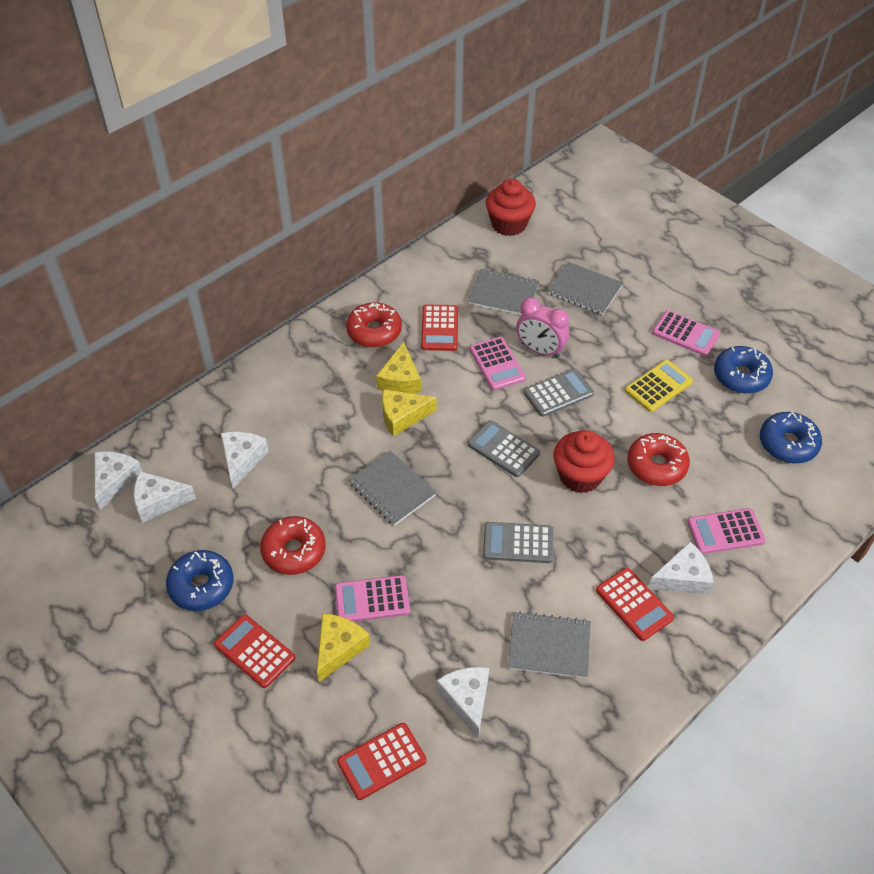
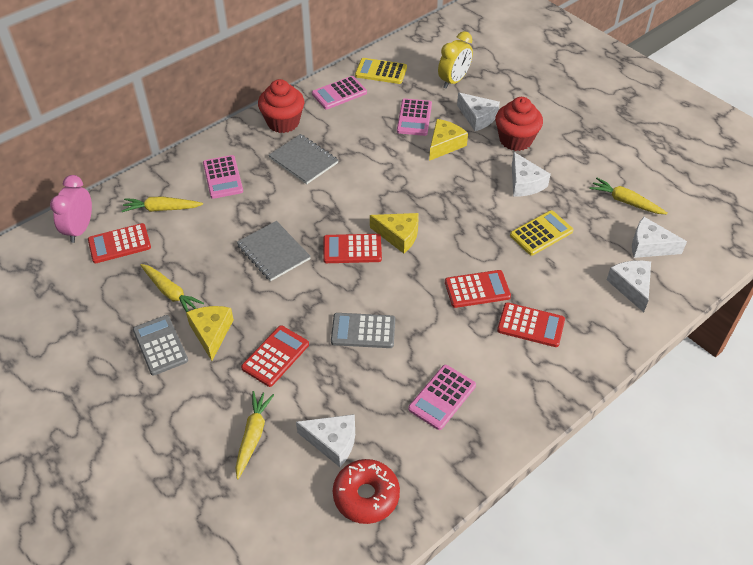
blue donut: 3 -> 0
grey calculator: 3 -> 2
grey notebook: 4 -> 2
red calculator: 4 -> 5
red donut: 3 -> 1
yellow calculator: 1 -> 2
yellow carrot: 0 -> 4
yellow clock: 0 -> 1

